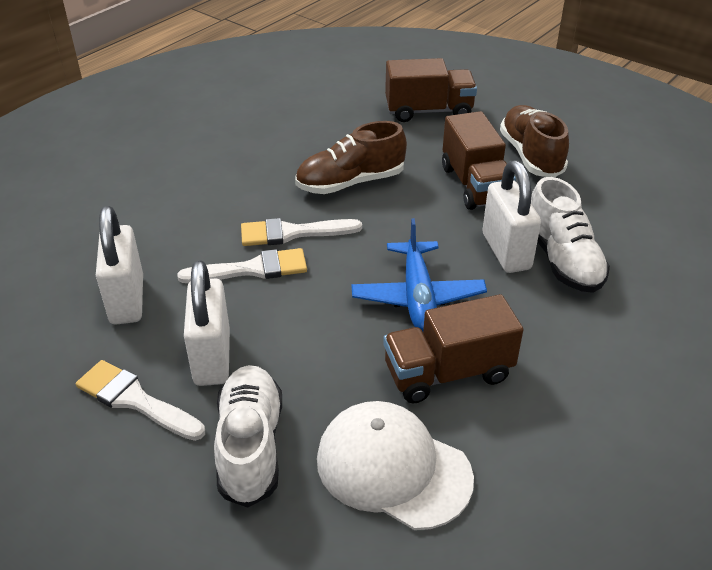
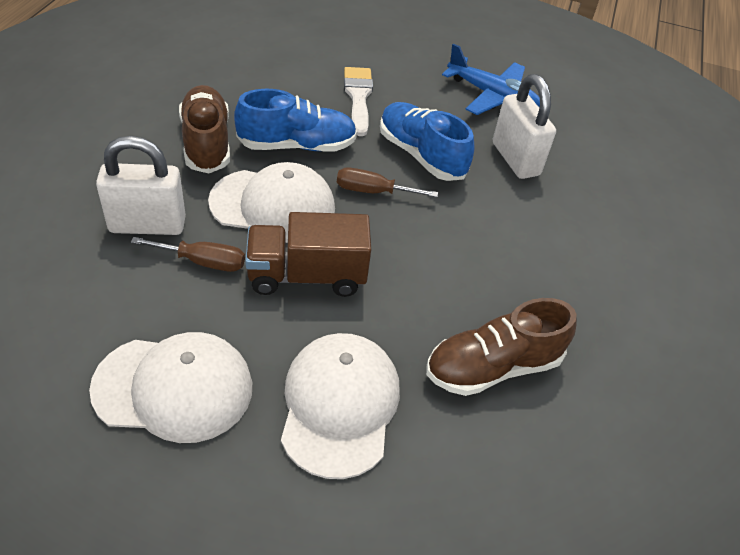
blue shoe: 0 -> 2
brown screwdriver: 0 -> 2
brown truck: 3 -> 1
white brush: 3 -> 1
white cap: 1 -> 3
white padlock: 3 -> 2
white shoe: 2 -> 0

